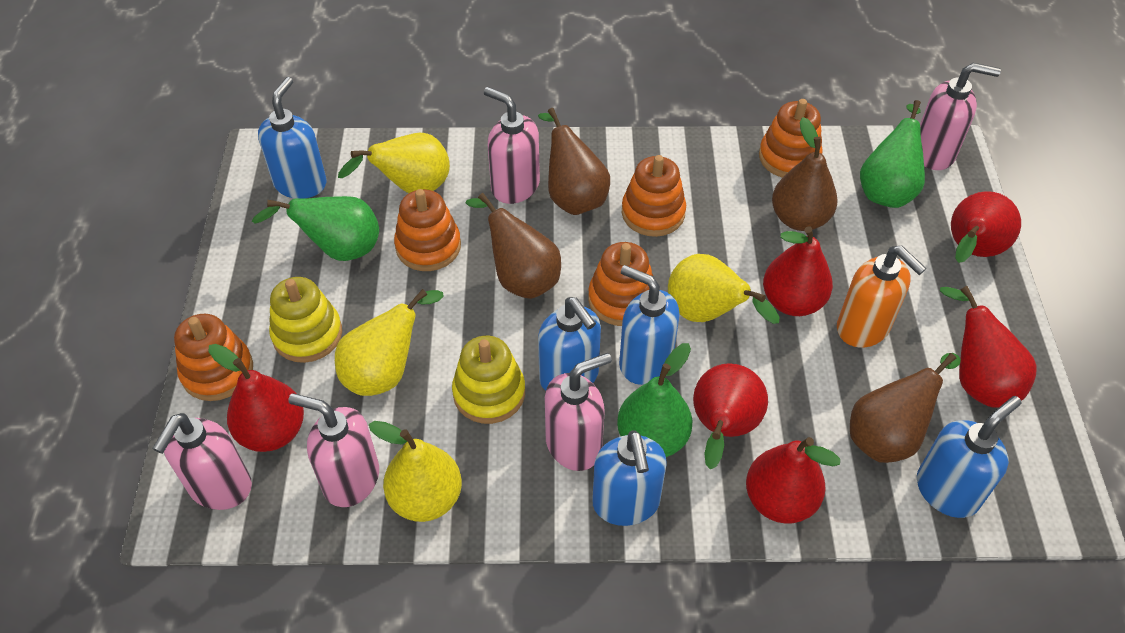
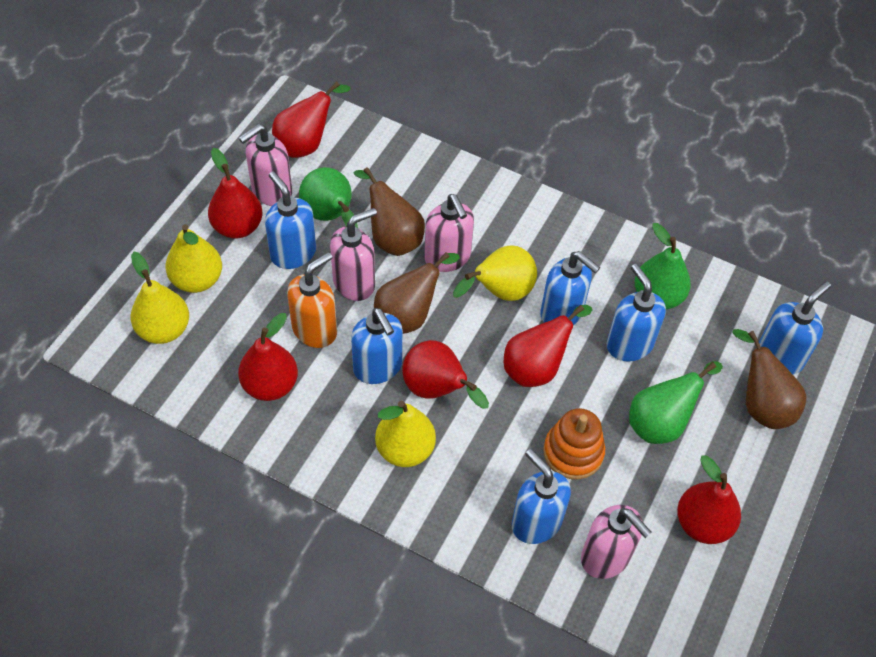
blue soap dispenser: 5 -> 6
brown pear: 4 -> 3
orange stacking toy: 5 -> 1
pink soap dispenser: 5 -> 4
yellow stacking toy: 2 -> 0

